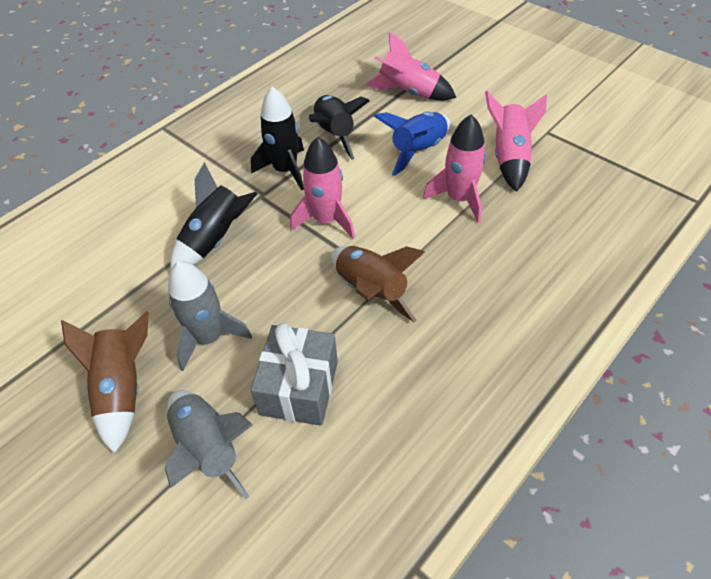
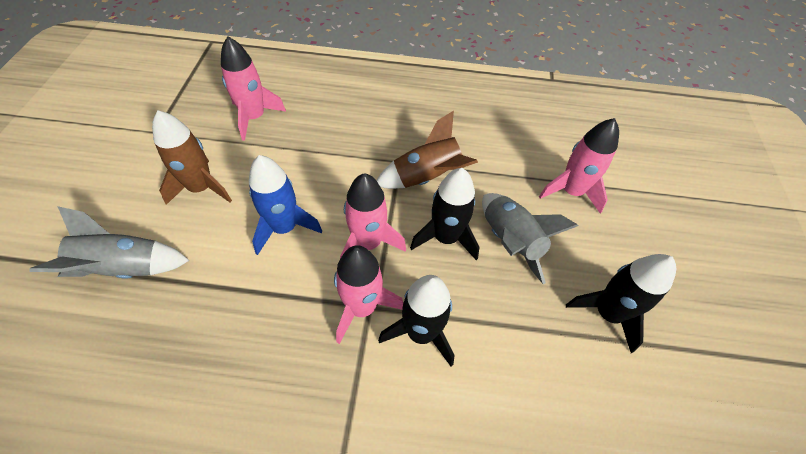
grey gift: 1 -> 0

